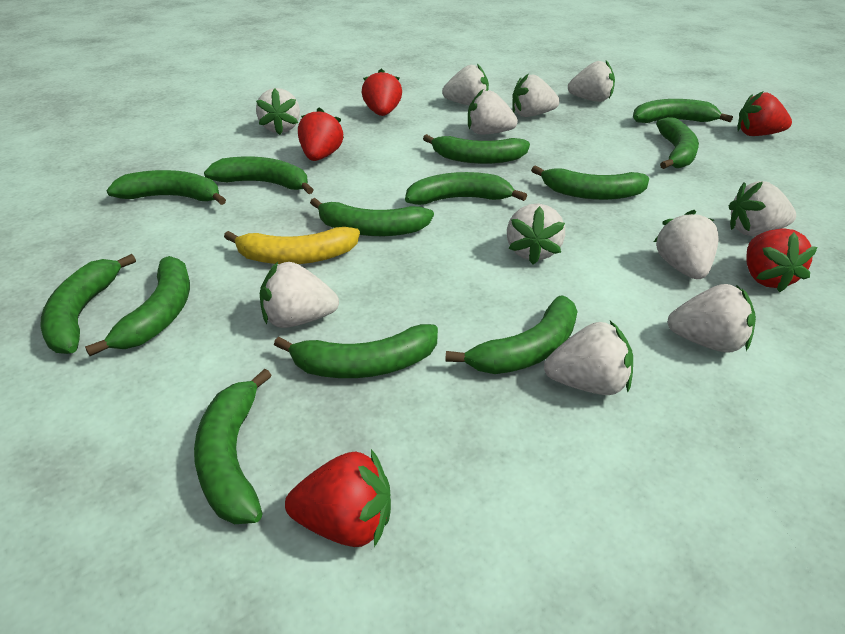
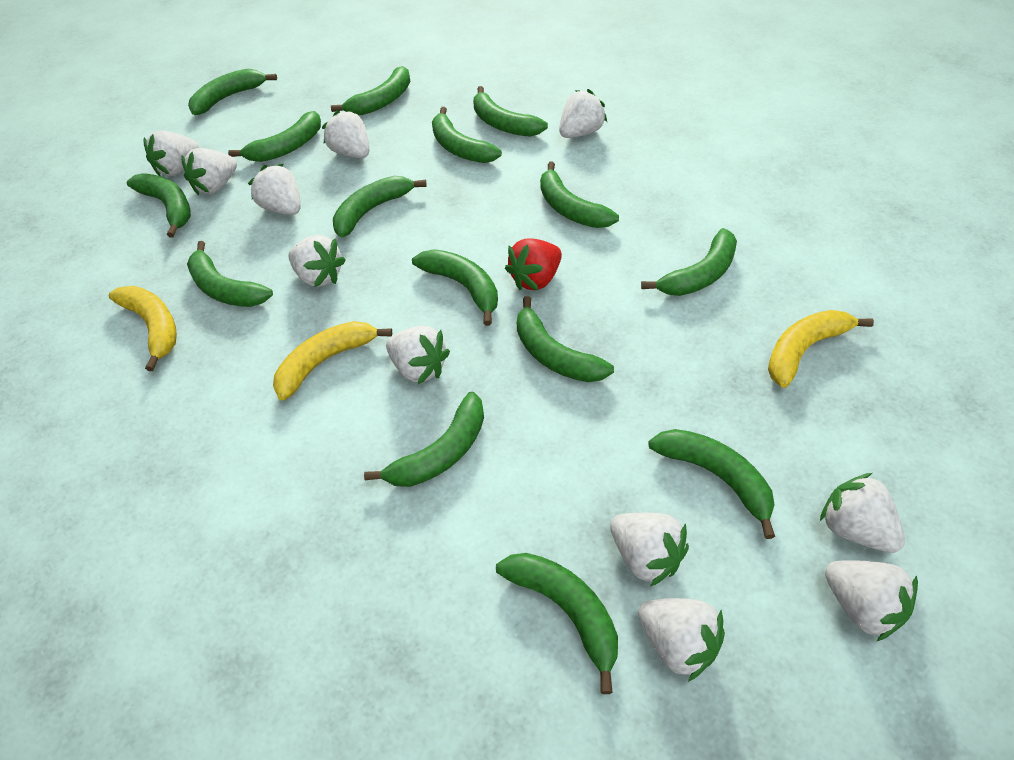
green banana: 13 -> 15
red strawberry: 5 -> 1
yellow banana: 1 -> 3

